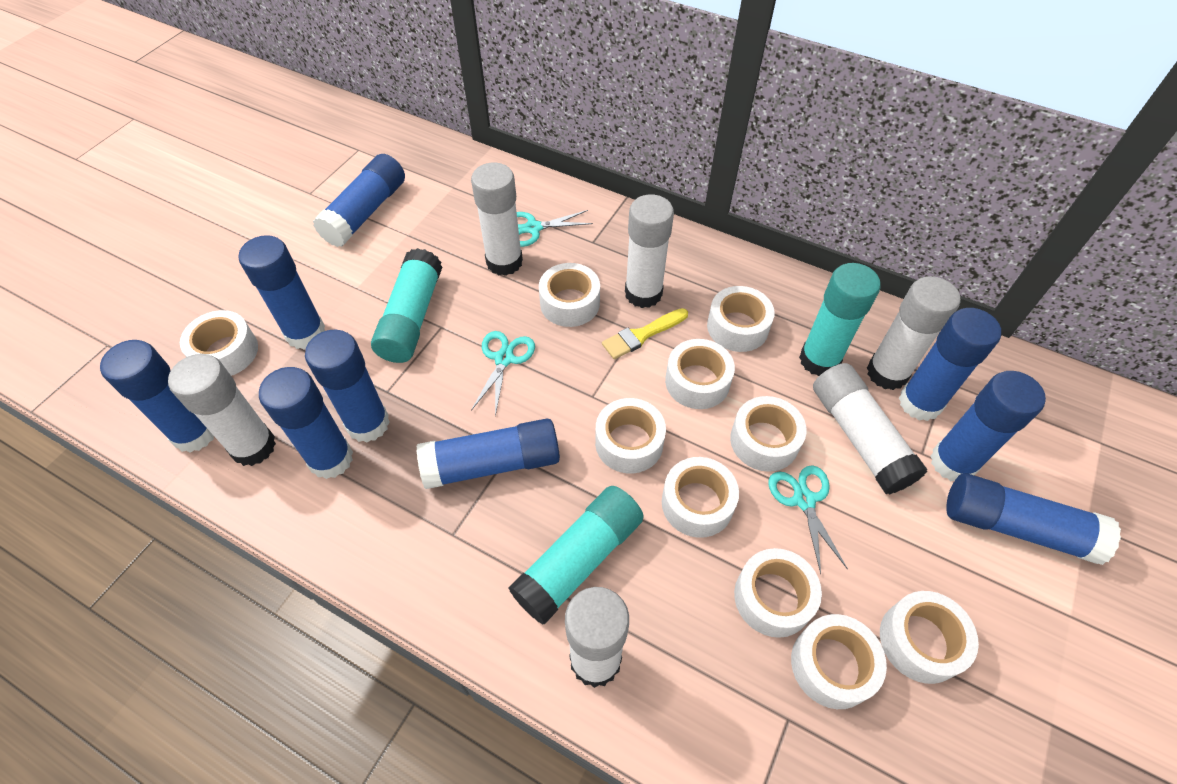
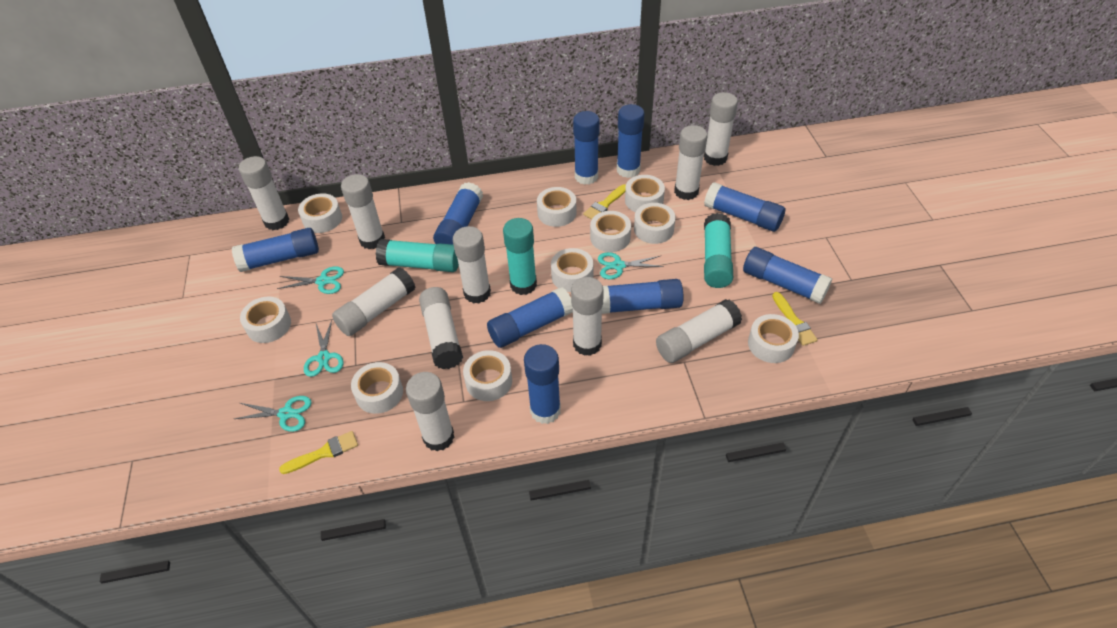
turquoise scissors: 3 -> 4
white glue stick: 6 -> 10
yellow brush: 1 -> 3

